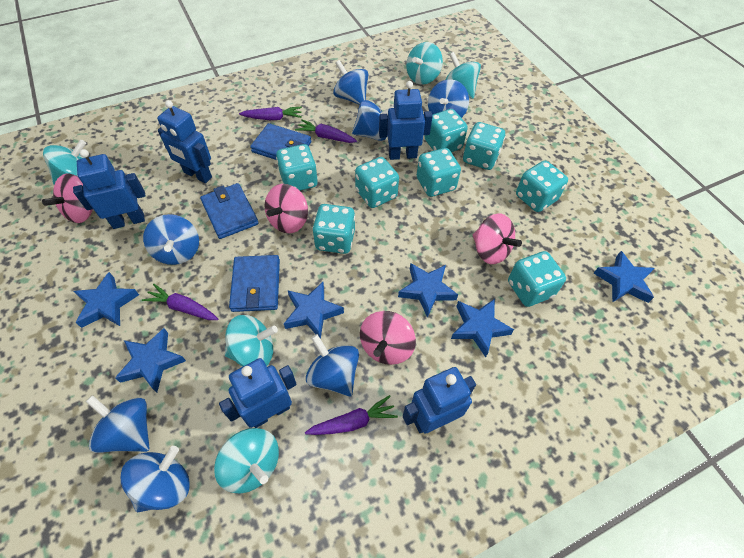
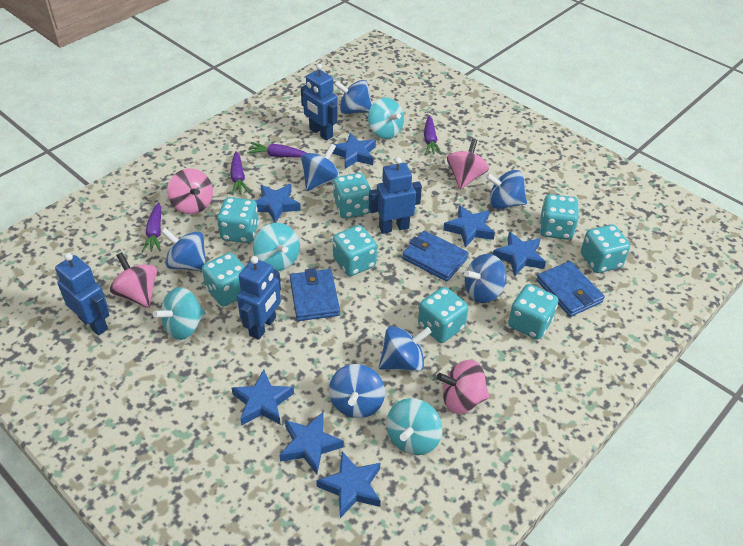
blue robot: 5 -> 4
blue star: 6 -> 7
turquoise spinning top: 5 -> 4

